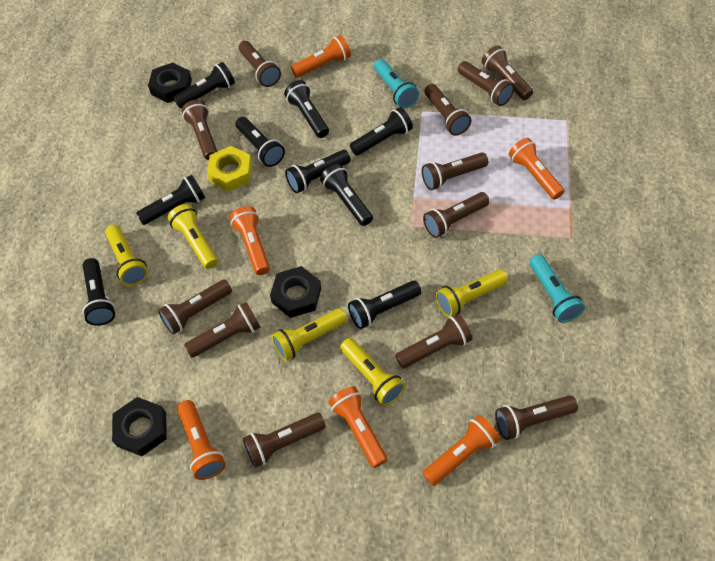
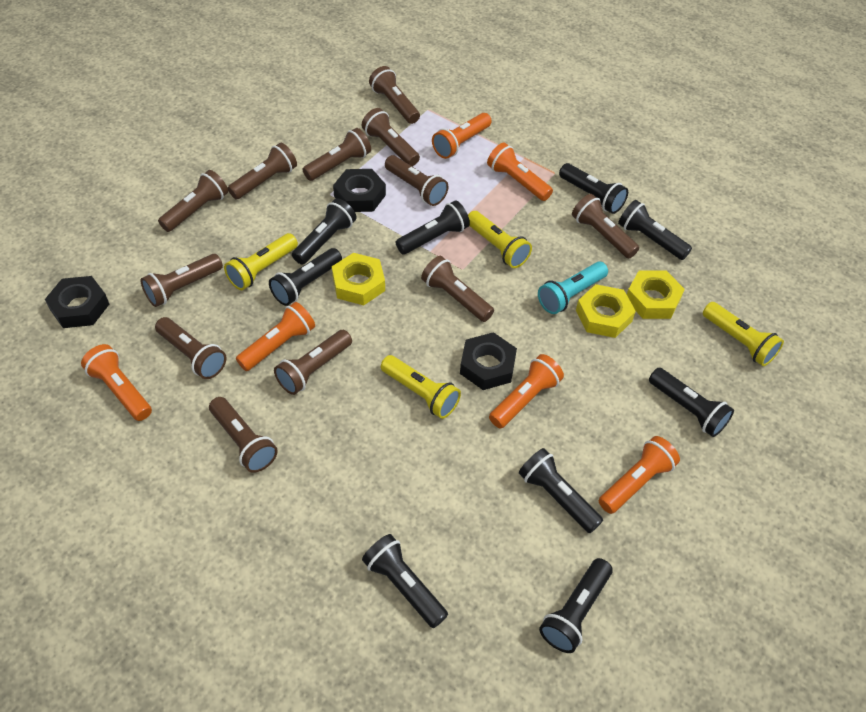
turquoise flashlight: 2 -> 1
yellow flashlight: 5 -> 4
yellow nut: 1 -> 3

